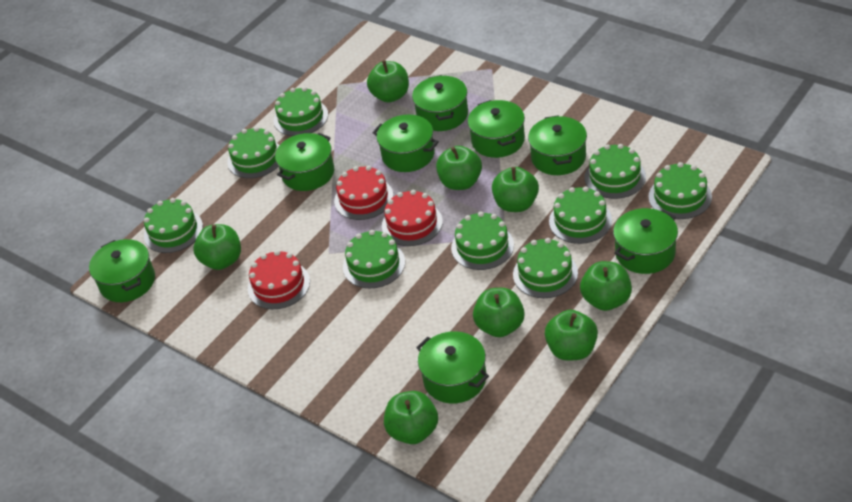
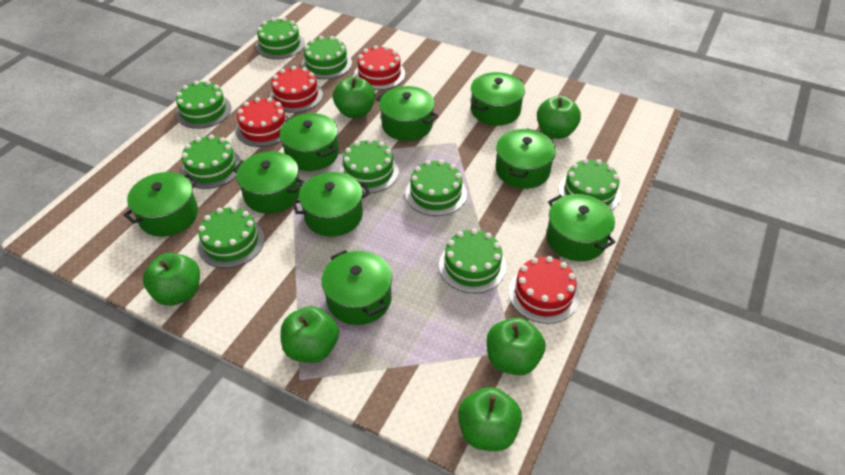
green apple: 8 -> 6
green pot: 8 -> 9
red cake: 3 -> 4

